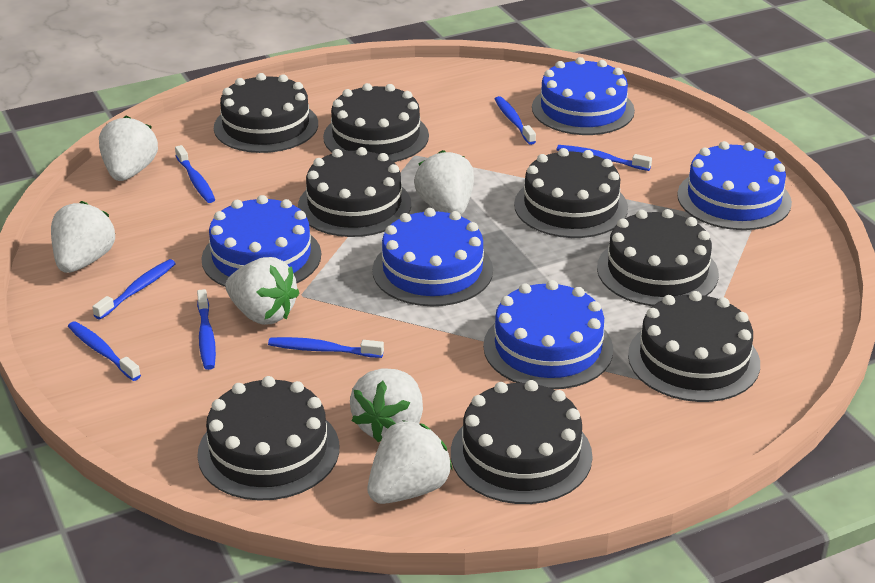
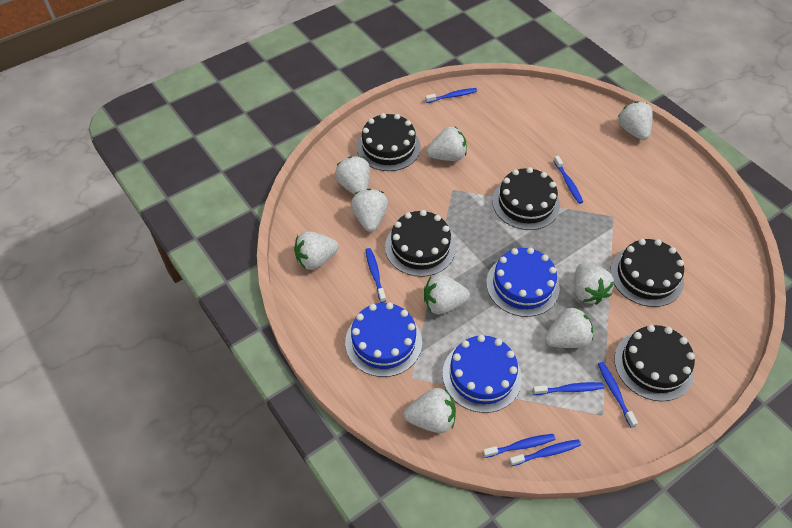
black cake: 8 -> 5
blue cake: 5 -> 3
white strawberry: 6 -> 9

